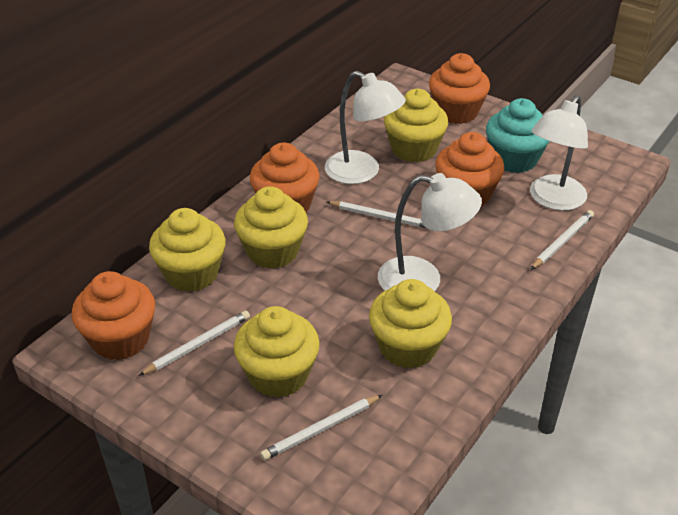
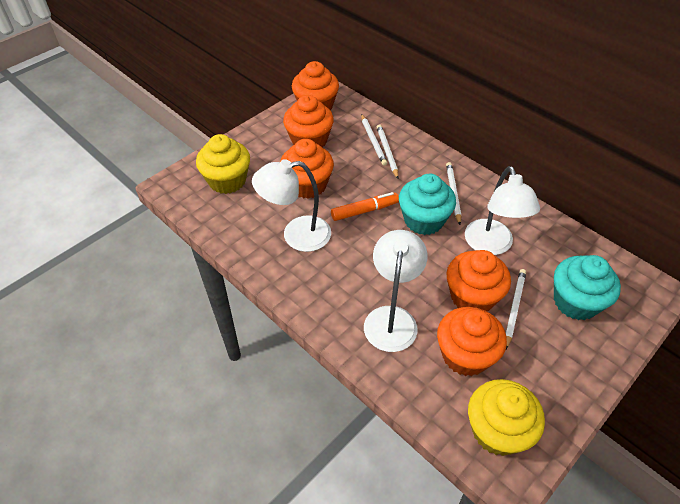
orange cupcake: 4 -> 5
orange marker: 0 -> 1
turquoise cupcake: 1 -> 2
yellow cupcake: 5 -> 2

